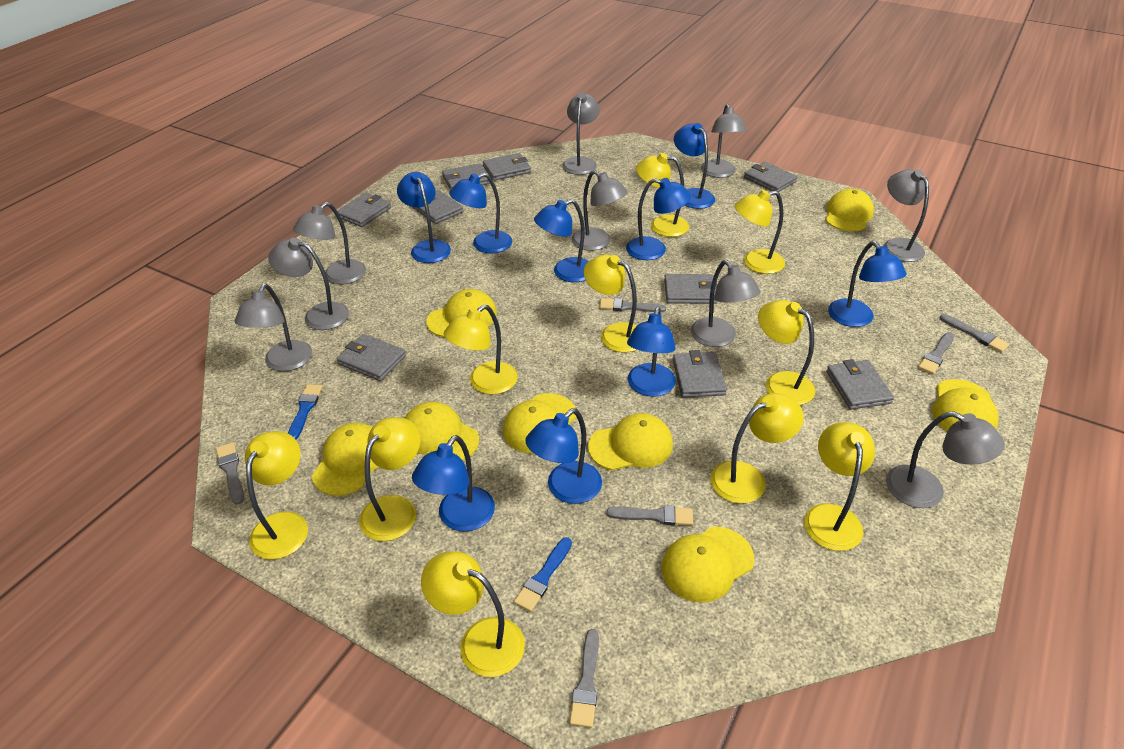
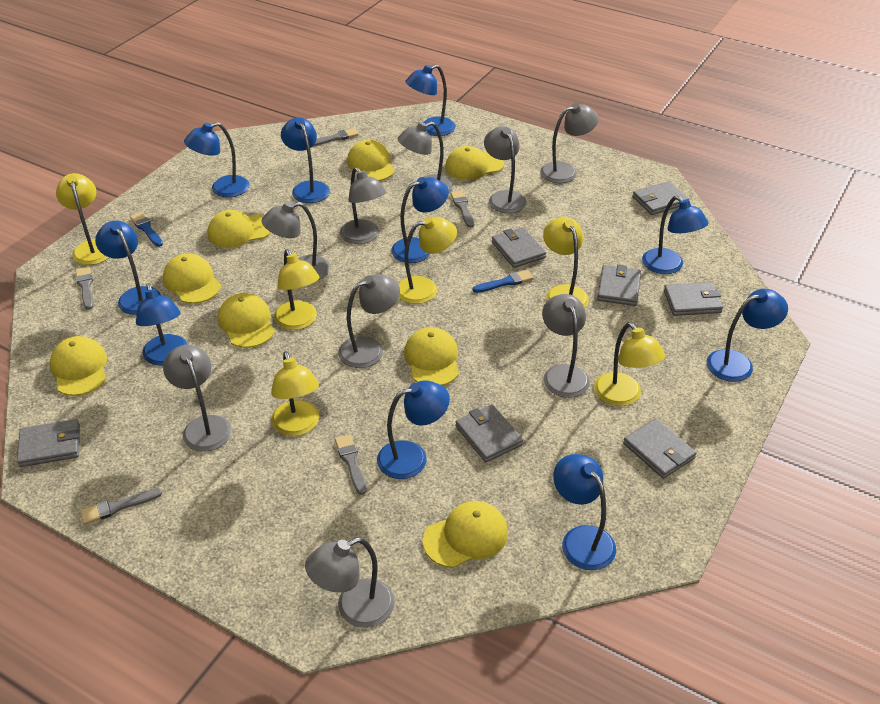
blue lamp: 9 -> 10
grey brush: 6 -> 5
grey wallet: 9 -> 7
yellow lamp: 10 -> 6

